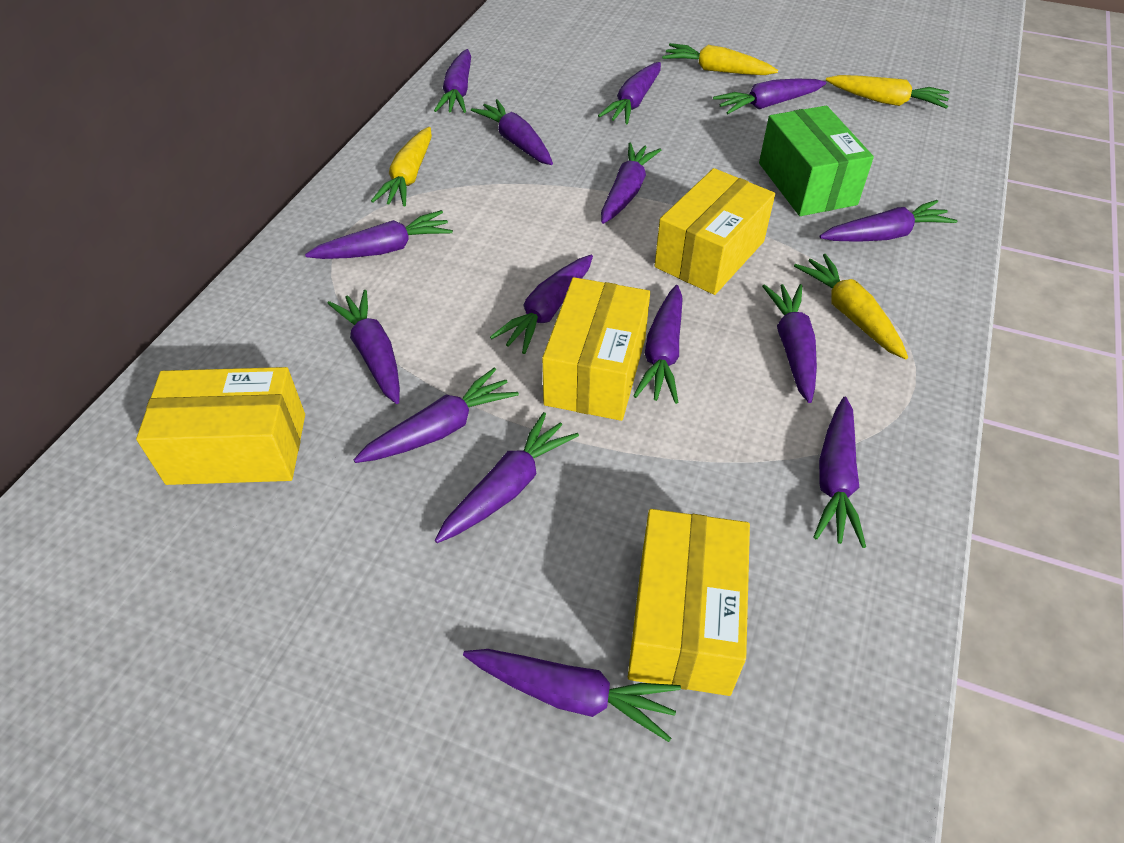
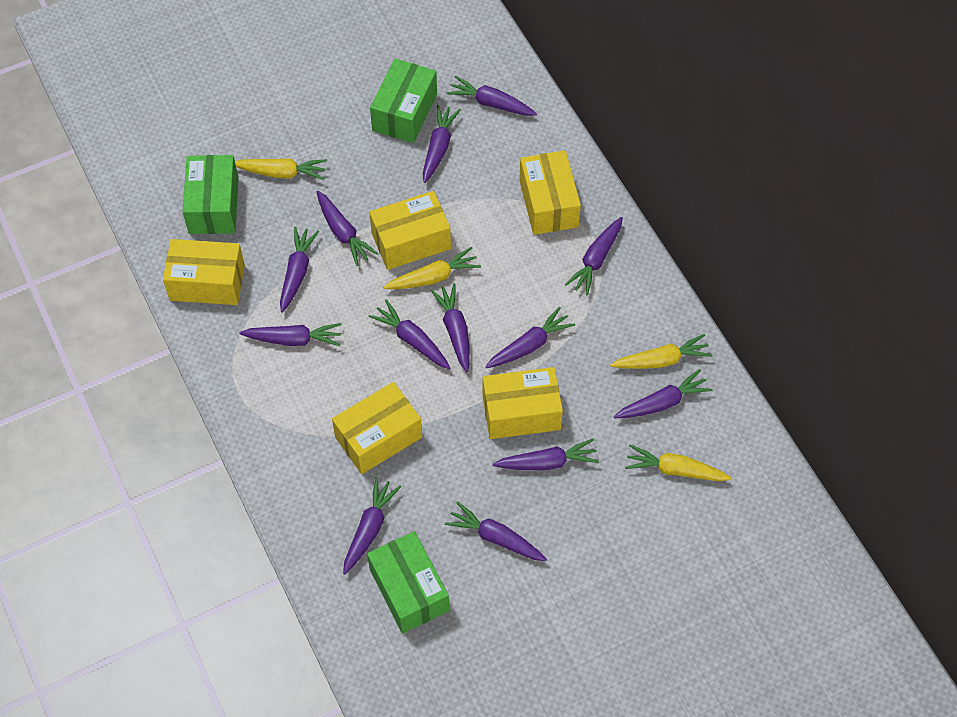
green box: 1 -> 3
purple carrot: 15 -> 13
yellow box: 4 -> 5

